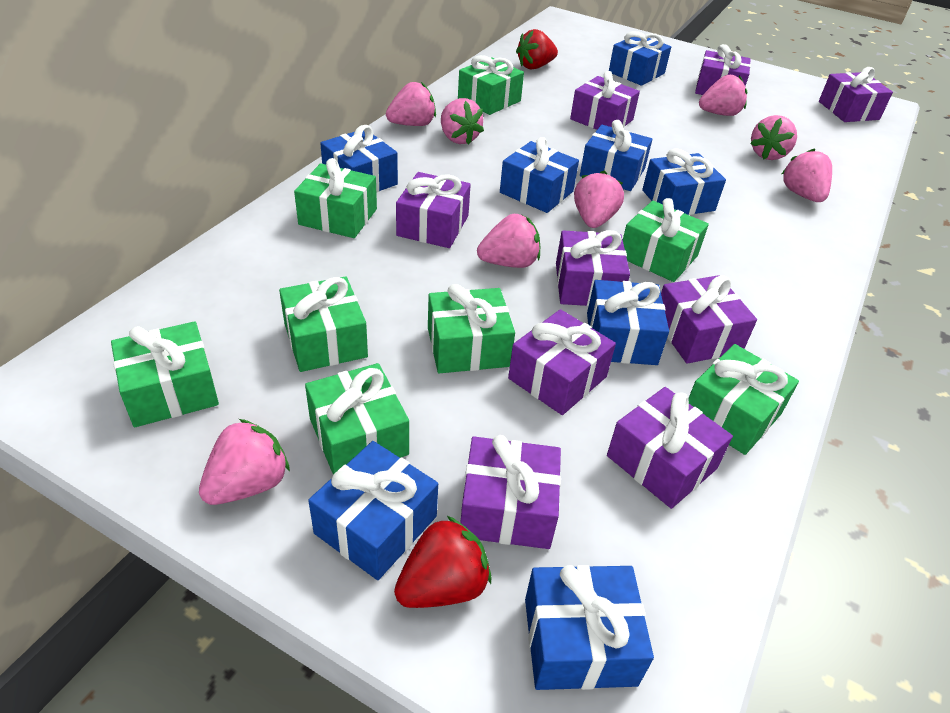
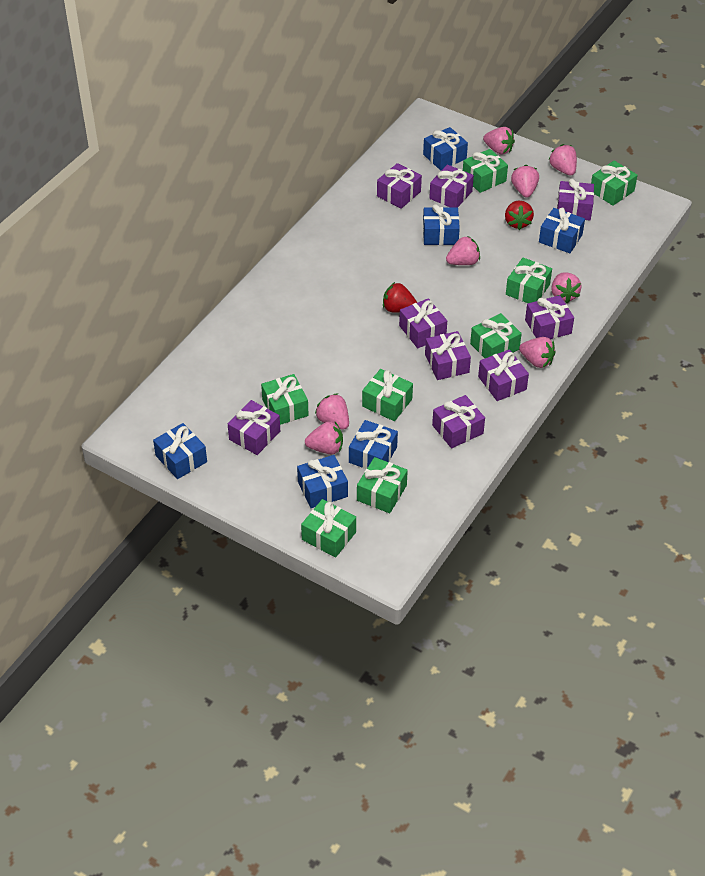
blue gift: 8 -> 6

